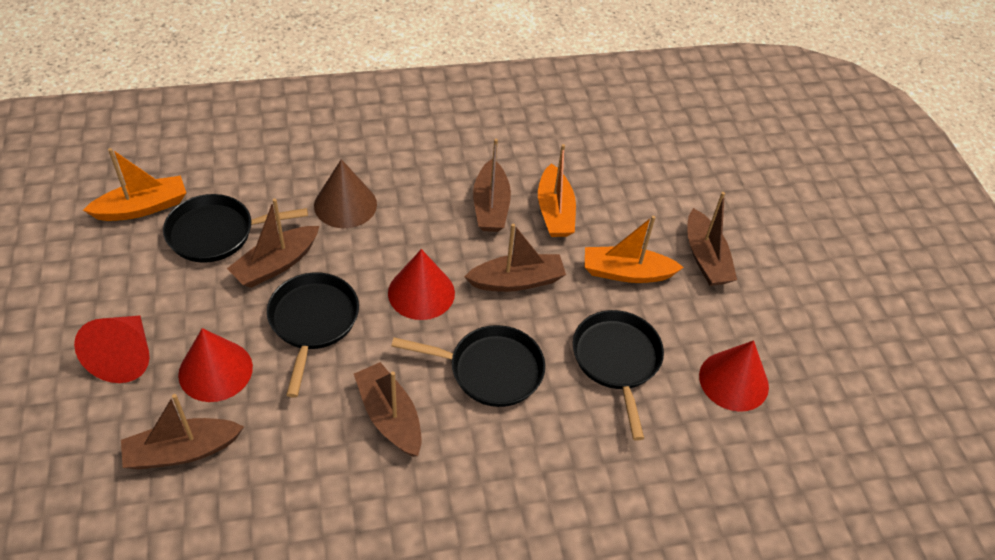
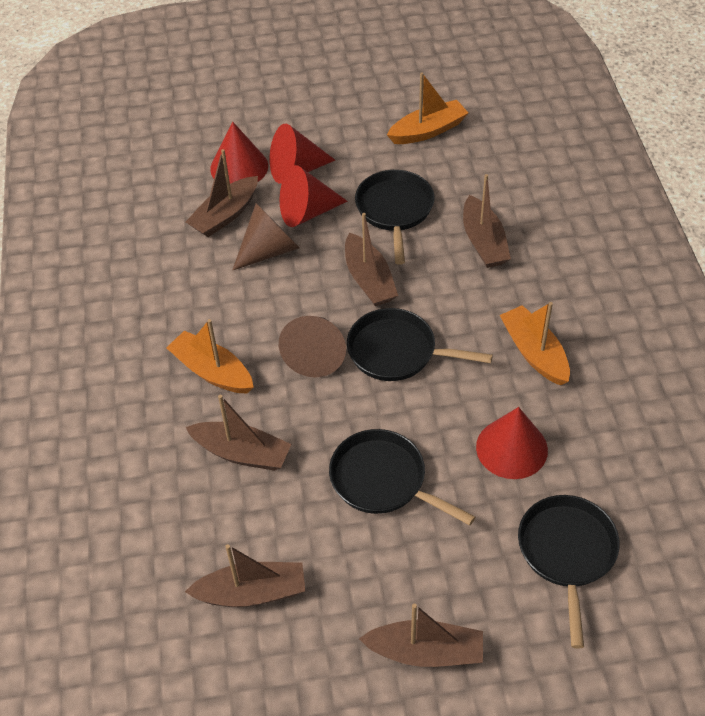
brown cone: 1 -> 2

